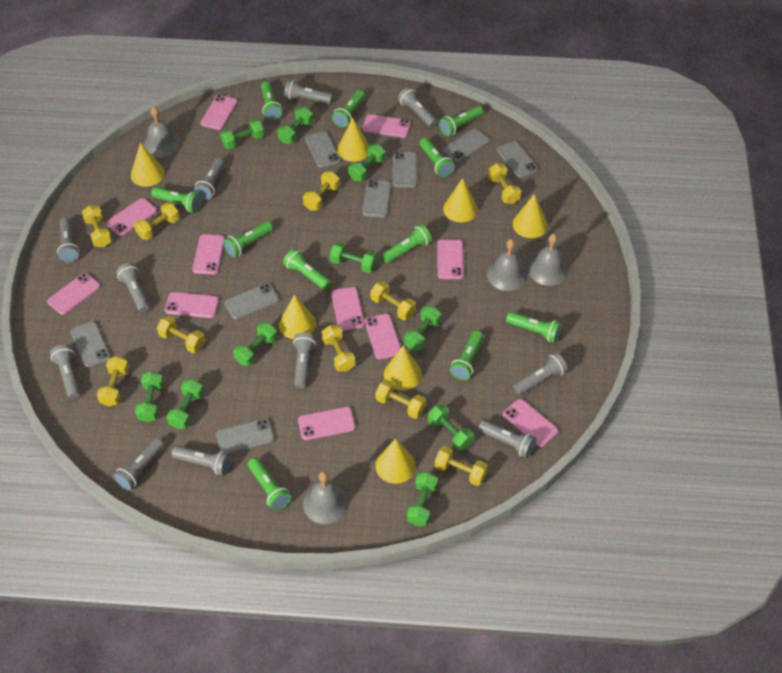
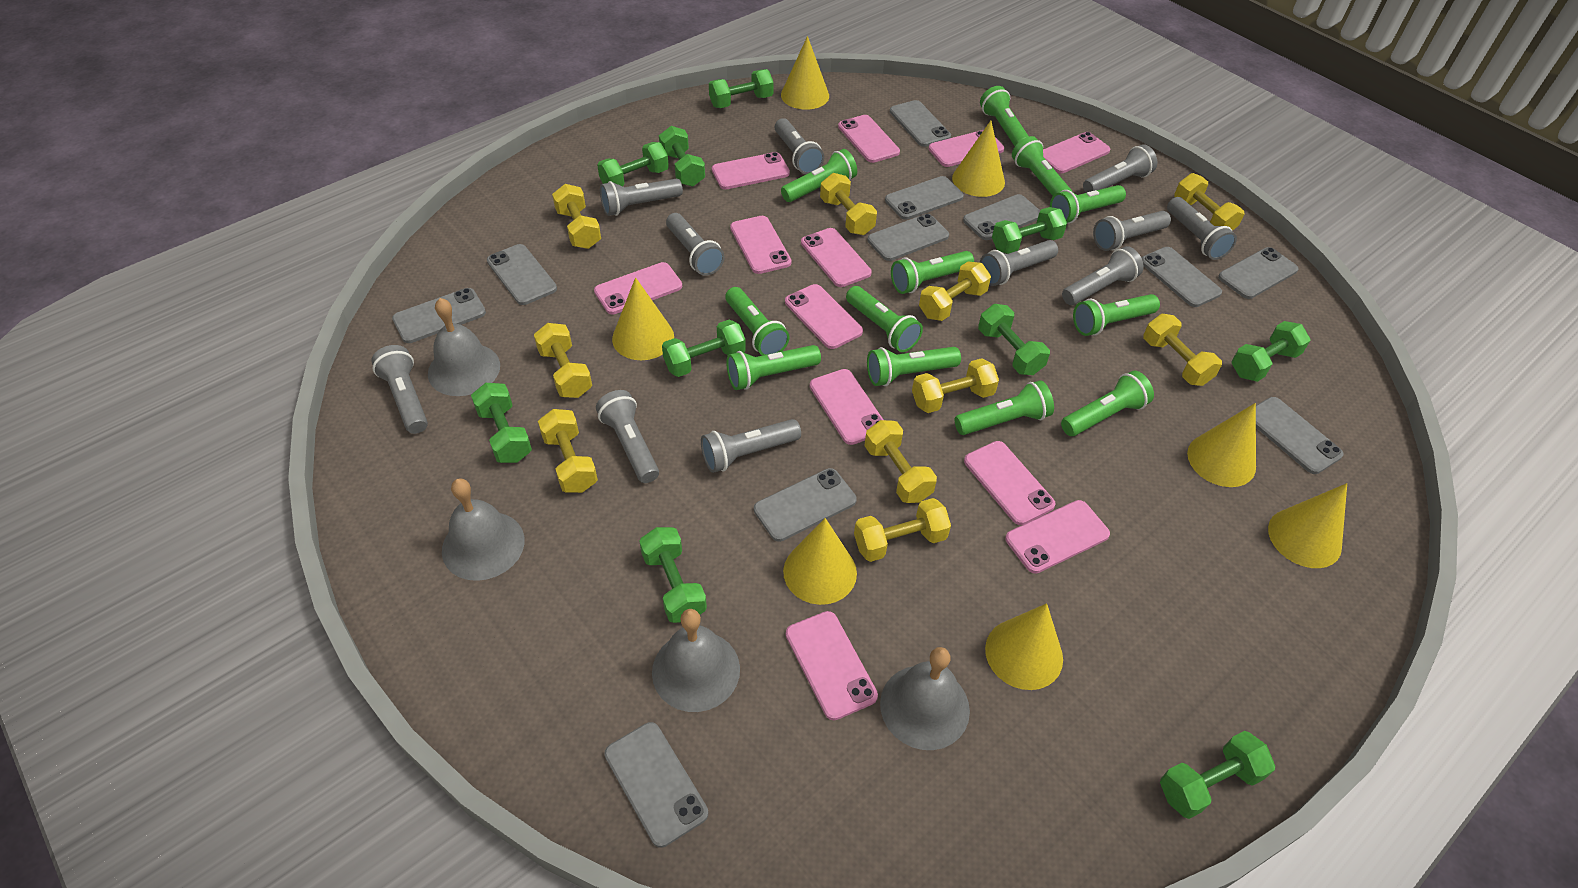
green flashlight: 11 -> 12
grey phone: 8 -> 11
pink phone: 11 -> 12

